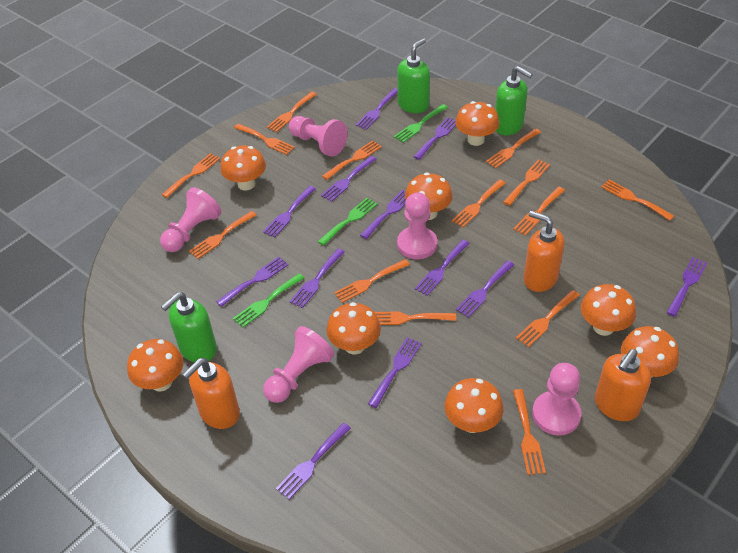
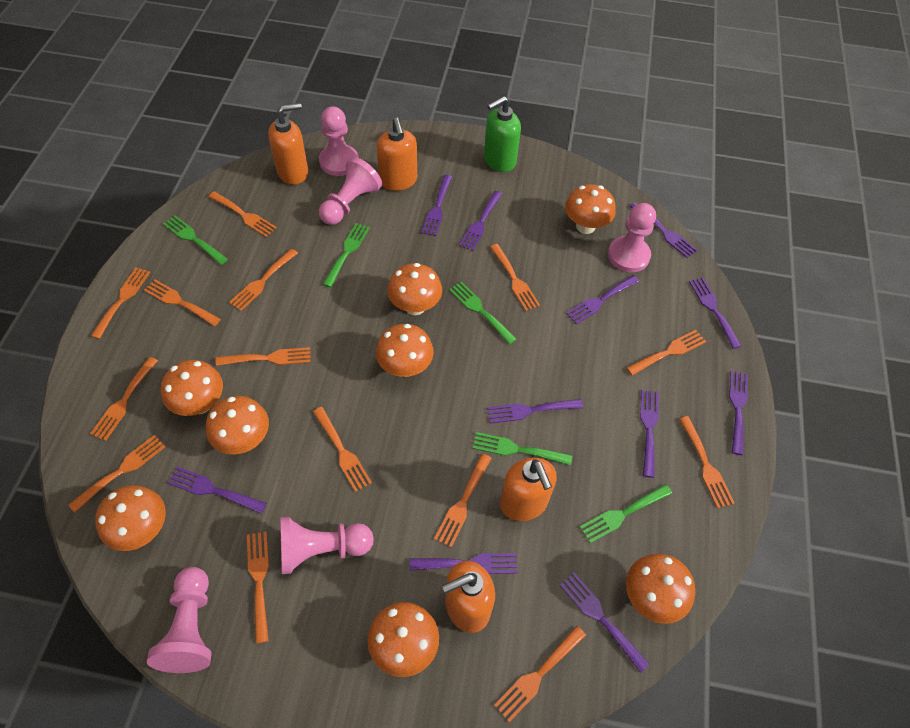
green fork: 3 -> 5
green soap dispenser: 3 -> 1
orange soap dispenser: 3 -> 4
purple fork: 12 -> 11

